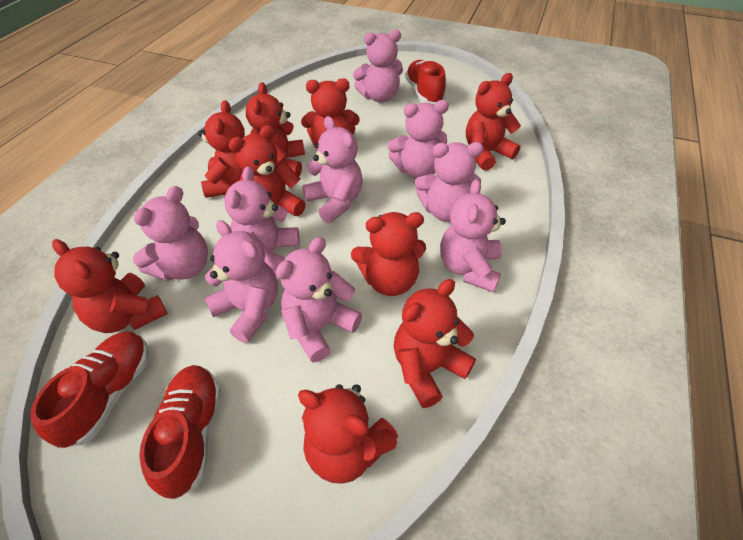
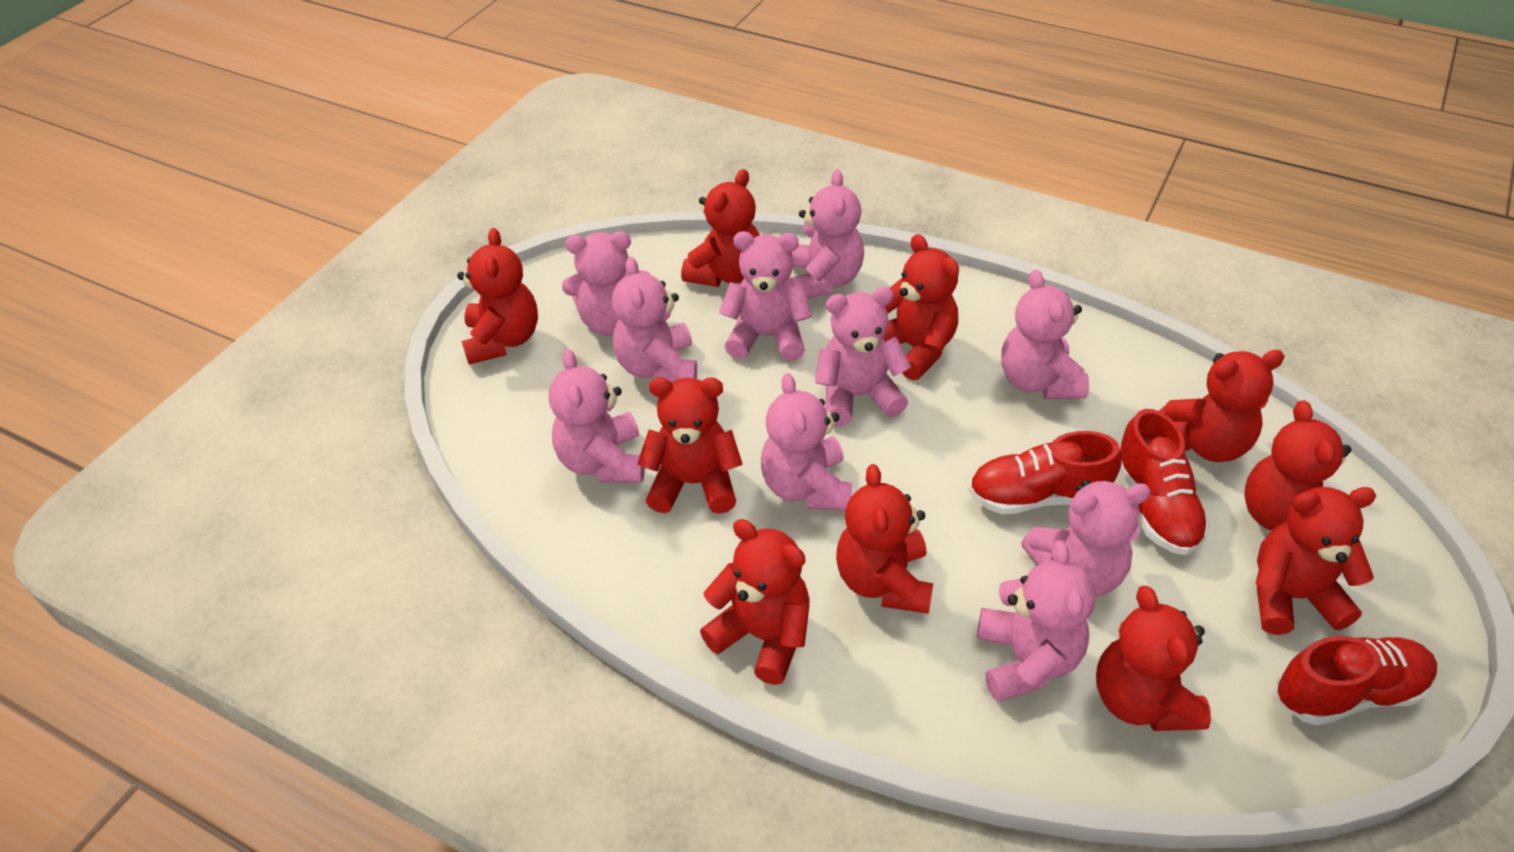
pink teddy bear: 9 -> 10
red teddy bear: 9 -> 10

